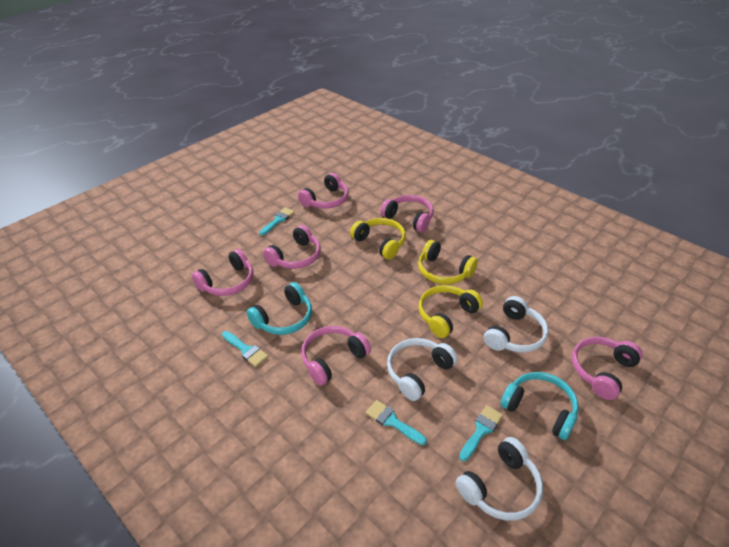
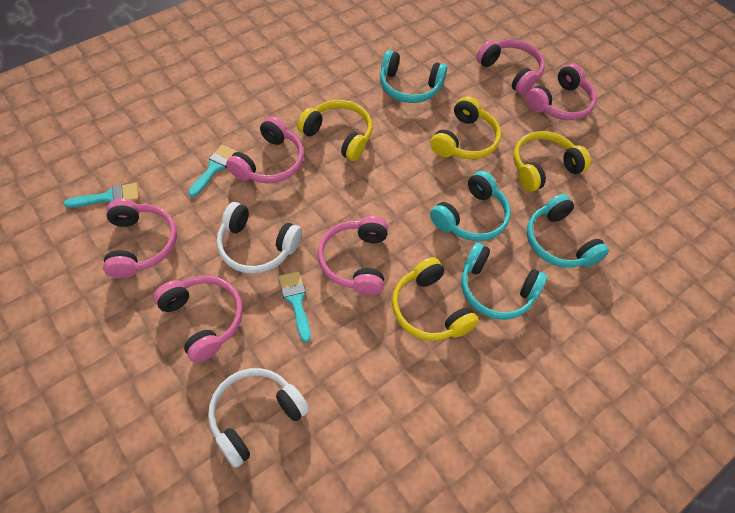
turquoise brush: 4 -> 3
turquoise headphones: 2 -> 4
white headphones: 3 -> 2
yellow headphones: 3 -> 4

